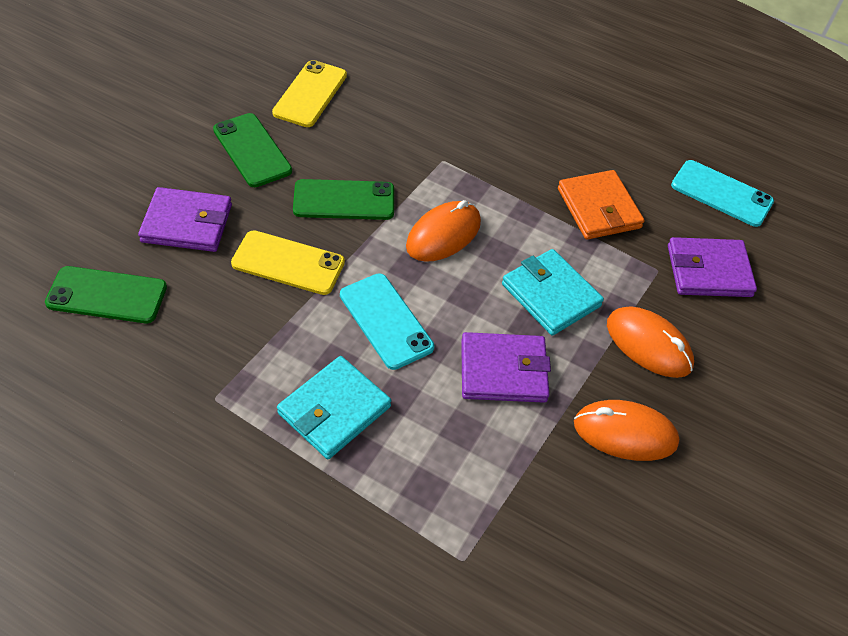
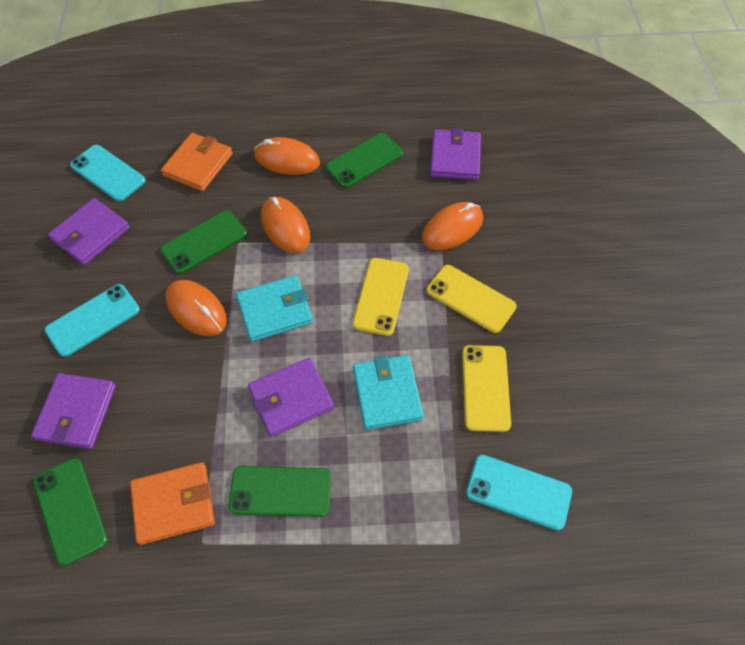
green phone: 3 -> 4
orange mouse: 3 -> 4
orange wallet: 1 -> 2
purple wallet: 3 -> 4
turquoise phone: 2 -> 3
yellow phone: 2 -> 3

